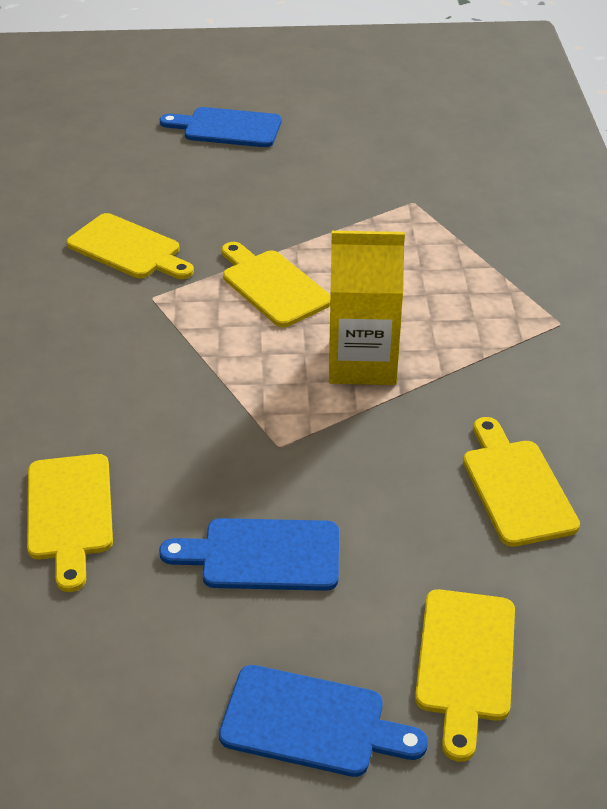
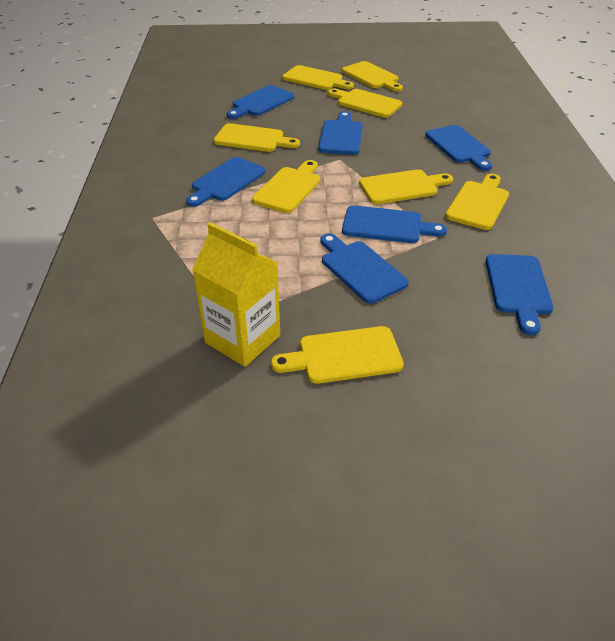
blue cutting board: 3 -> 7
yellow cutting board: 5 -> 8

